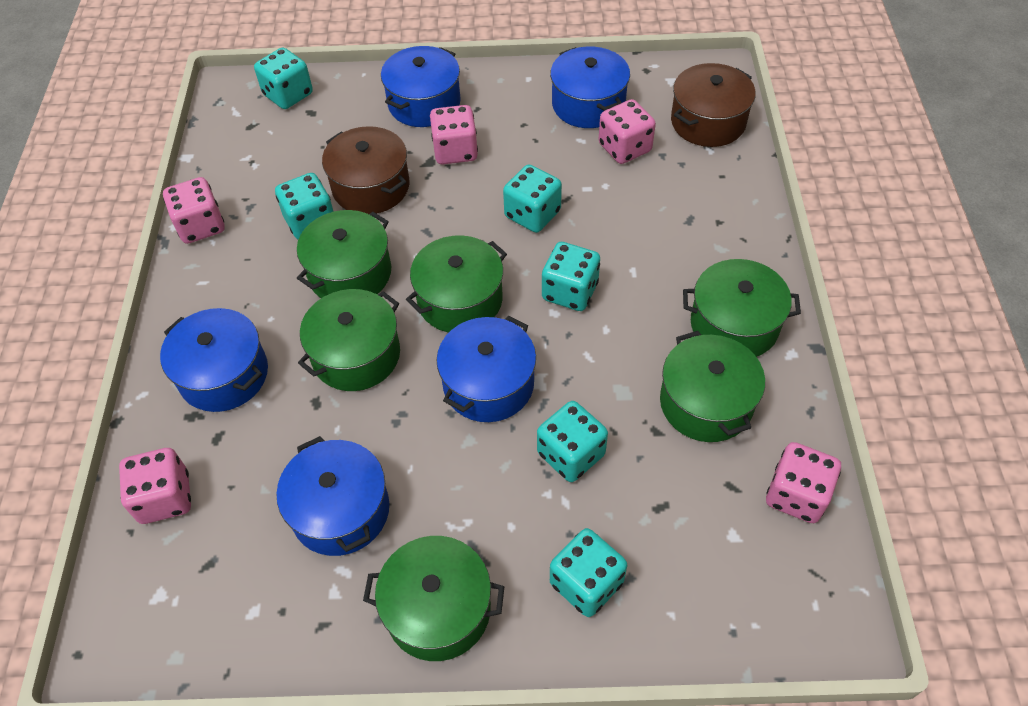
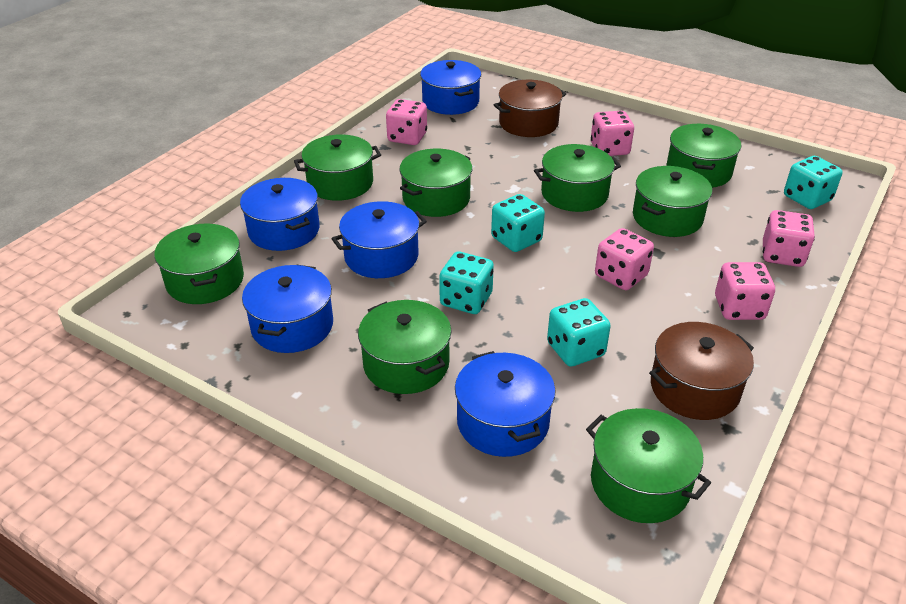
green pot: 6 -> 8
turquoise dice: 6 -> 4

